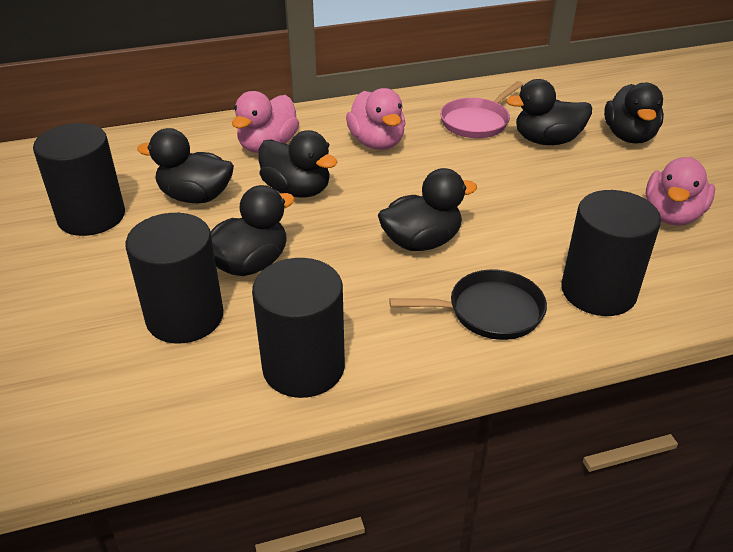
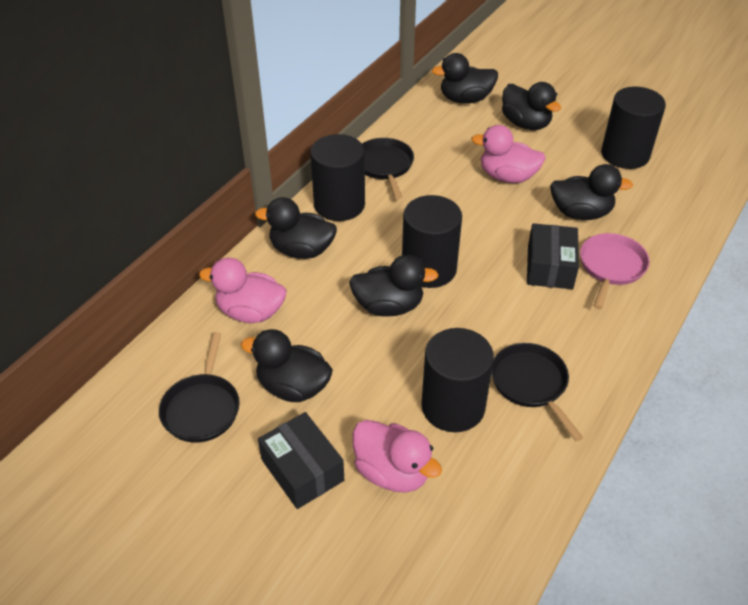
black box: 0 -> 2
black pan: 1 -> 3

